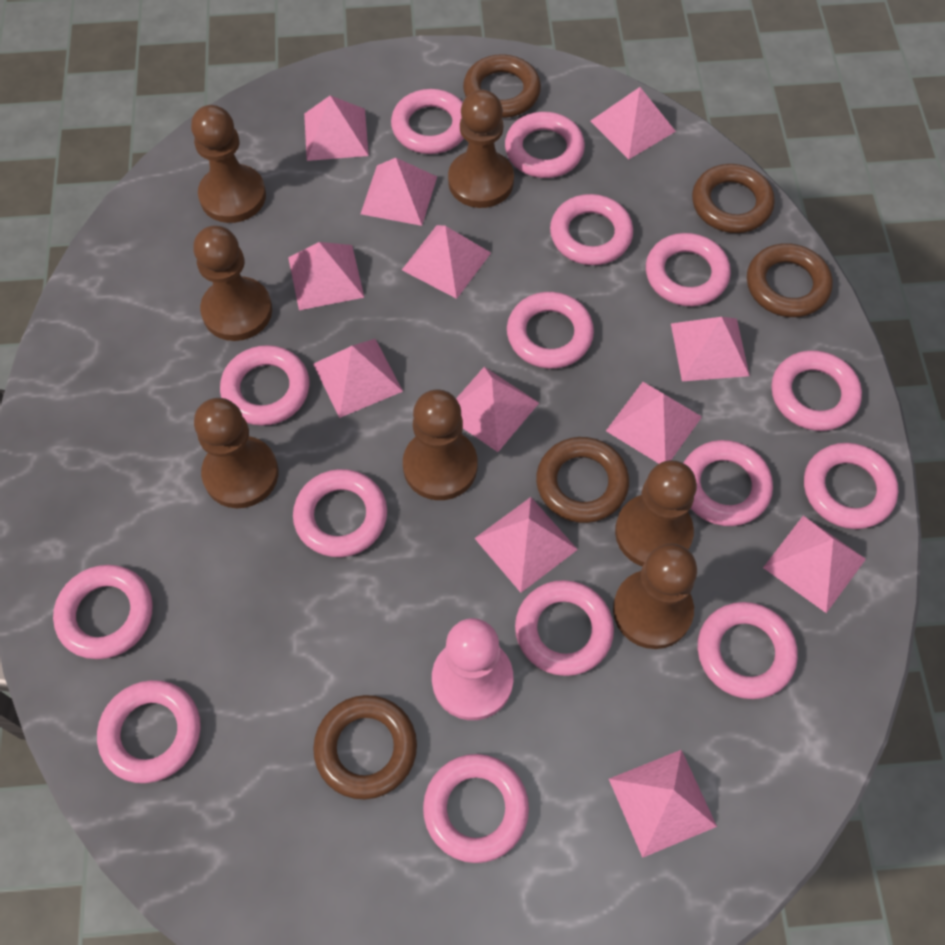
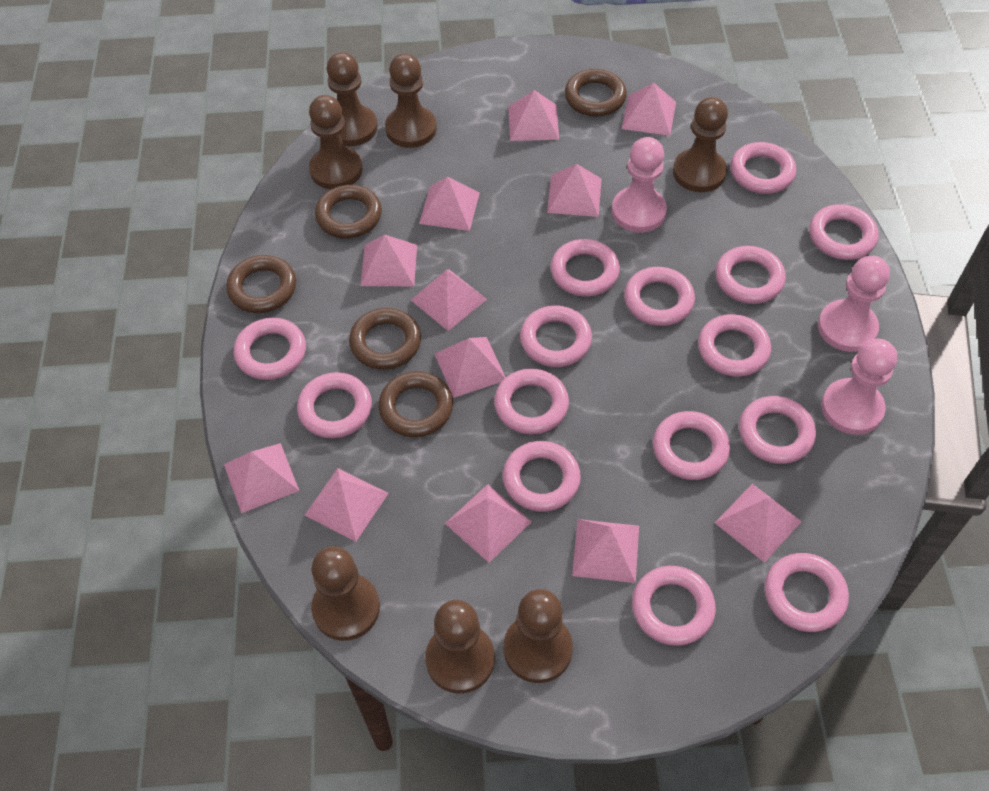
pink pawn: 1 -> 3

